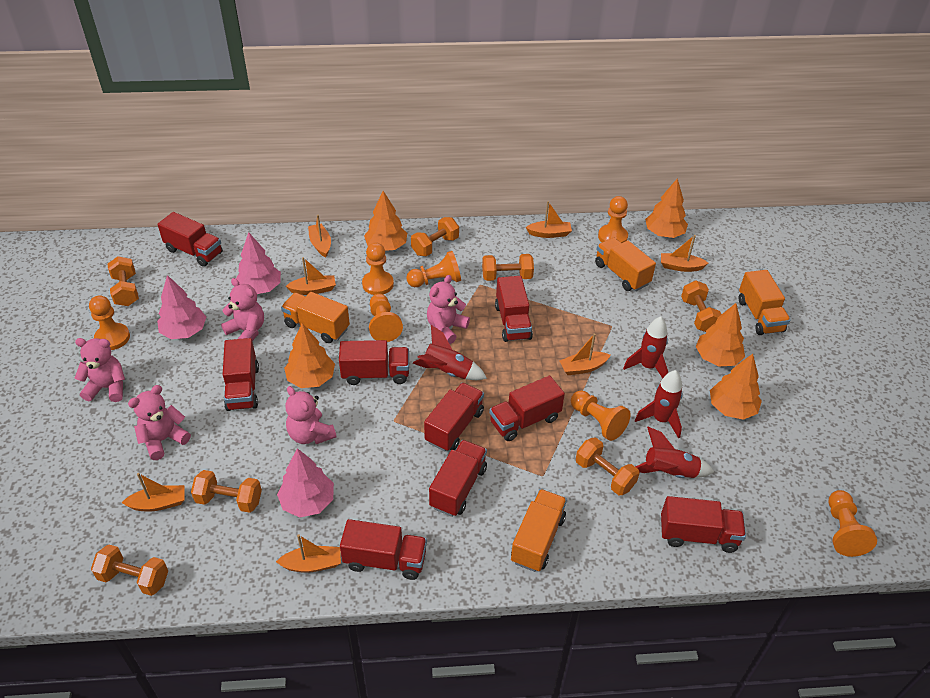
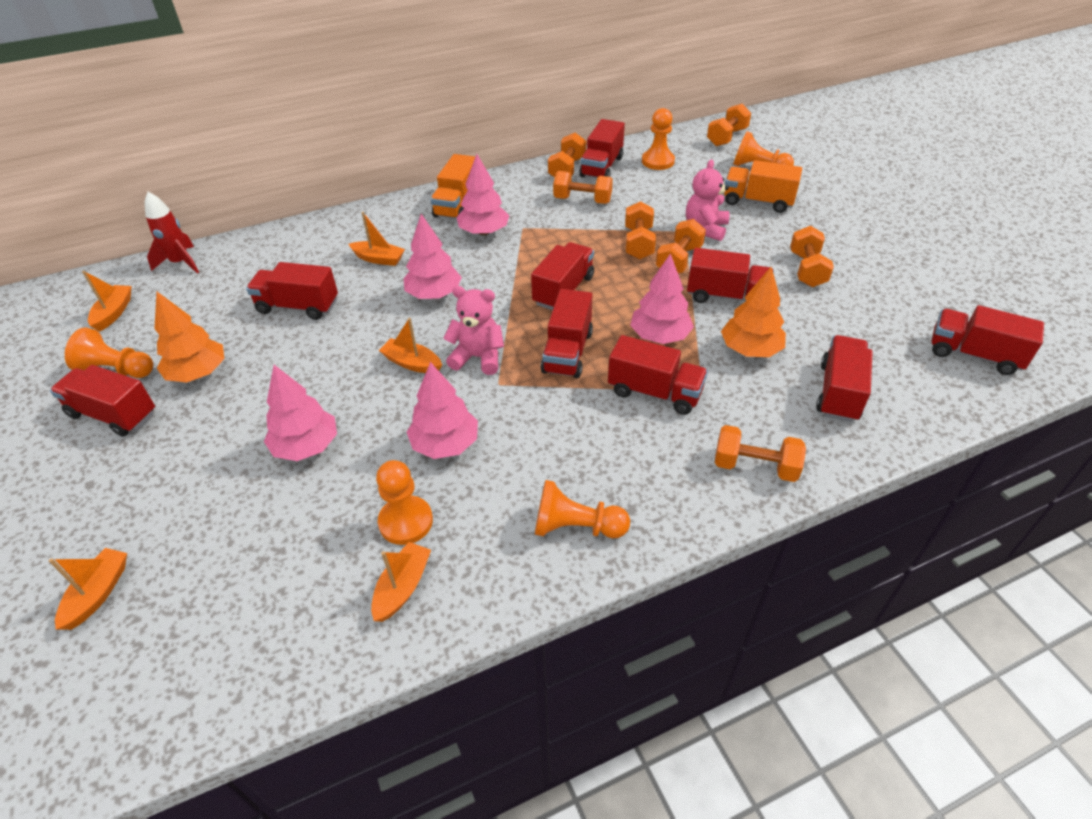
orange boat: 7 -> 5
orange pawn: 7 -> 5
orange tree: 5 -> 2
orange truck: 4 -> 2
pink teddy bear: 5 -> 2
pink tree: 3 -> 5
red rocket: 4 -> 1

